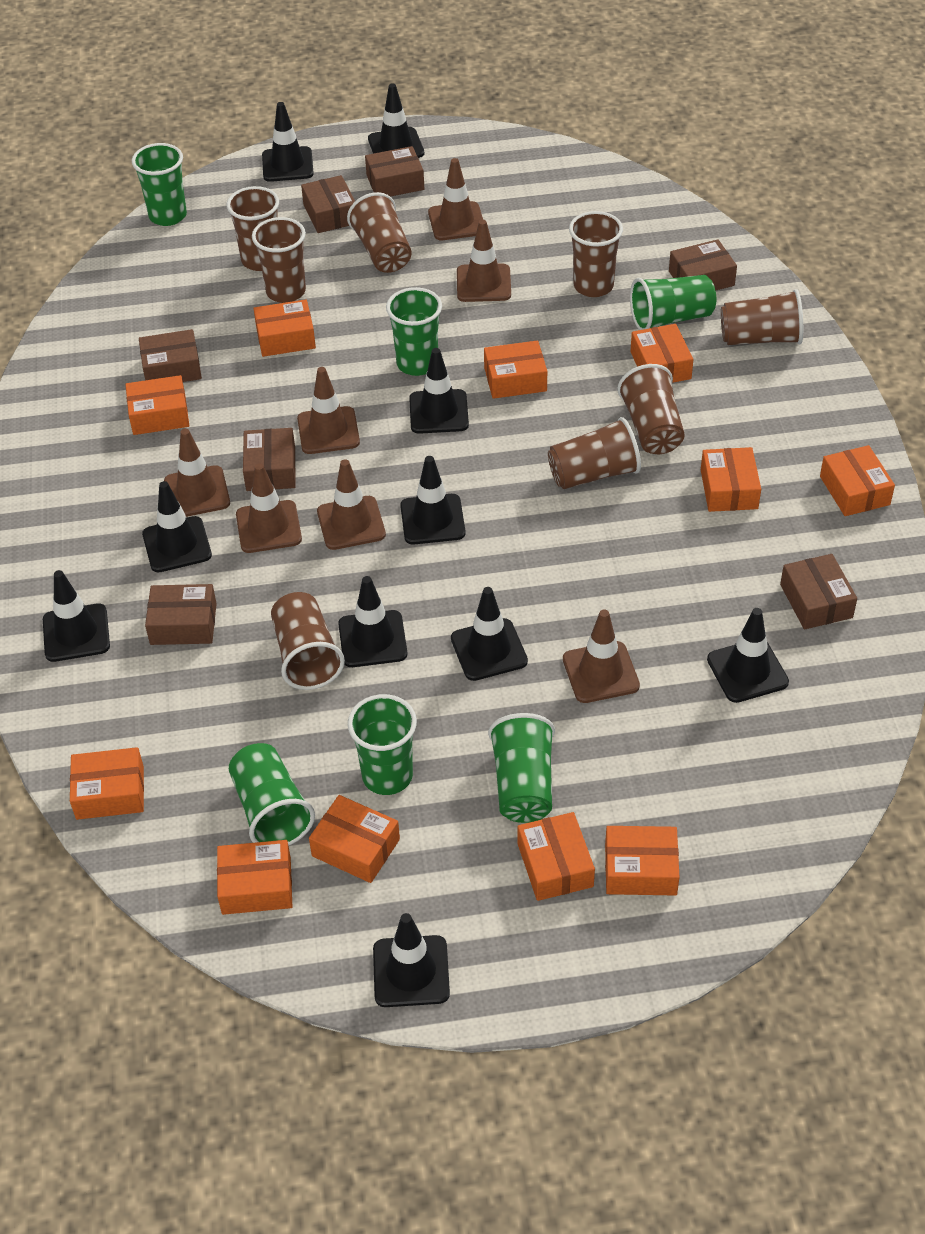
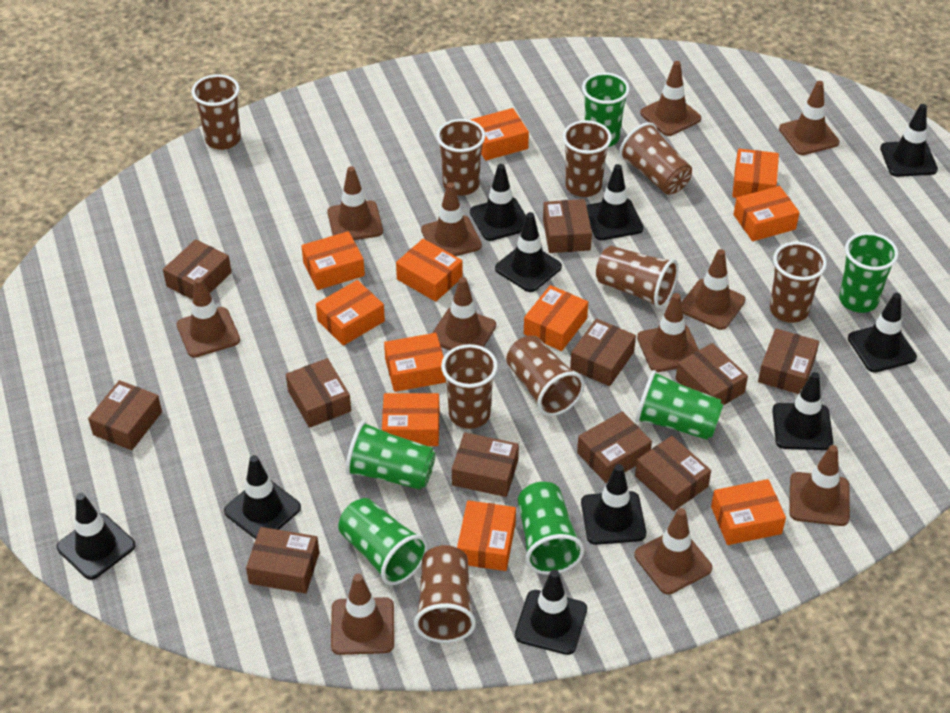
brown box: 7 -> 11
brown cup: 8 -> 9
brown traffic cone: 7 -> 11

